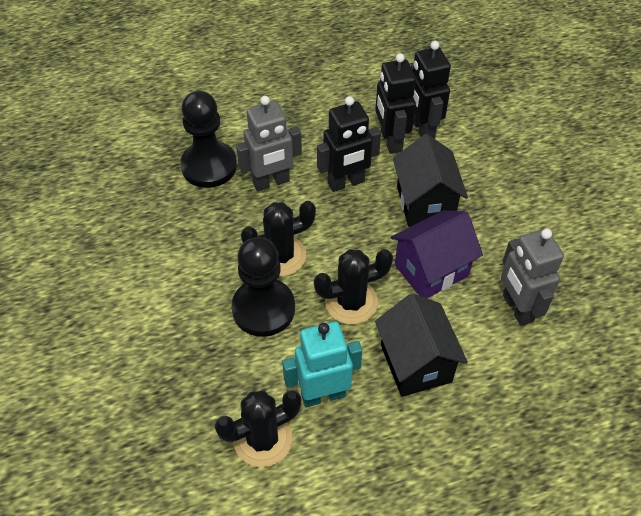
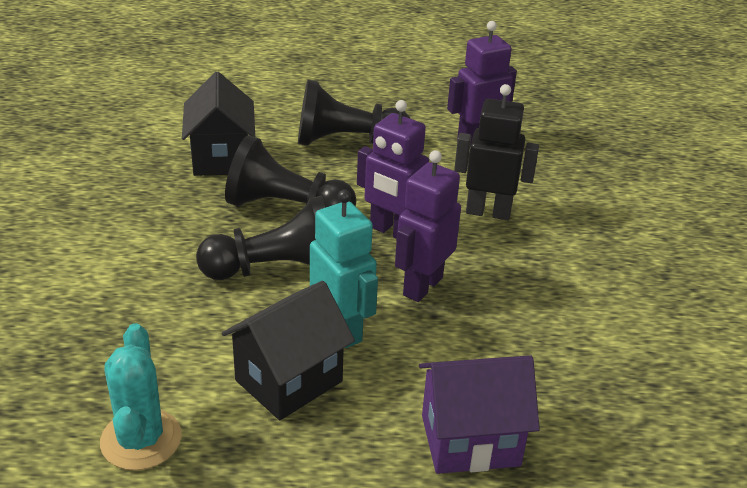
black cactus: 3 -> 0
black pawn: 2 -> 3
black robot: 3 -> 1
grey robot: 2 -> 0
purple robot: 0 -> 3
turquoise cactus: 0 -> 1

